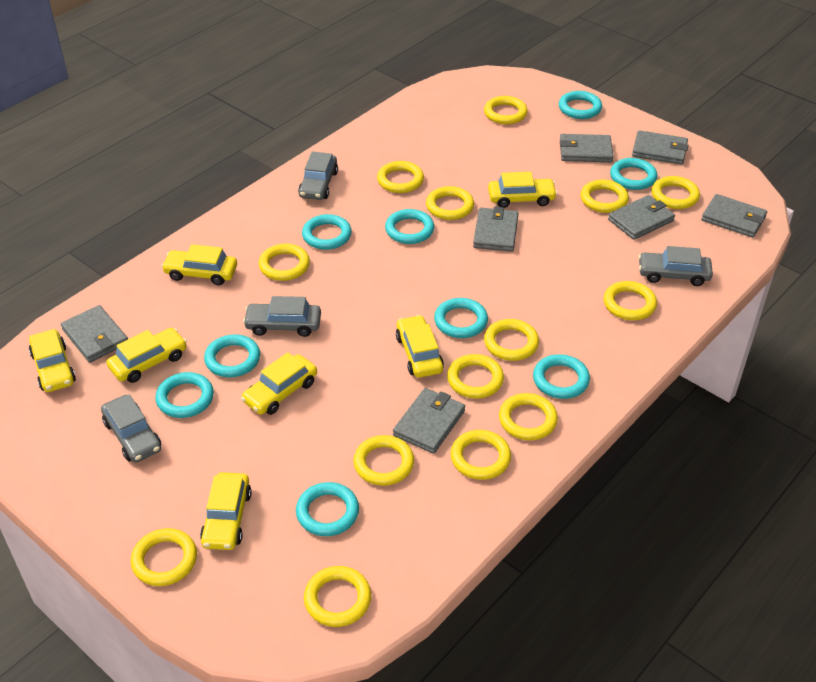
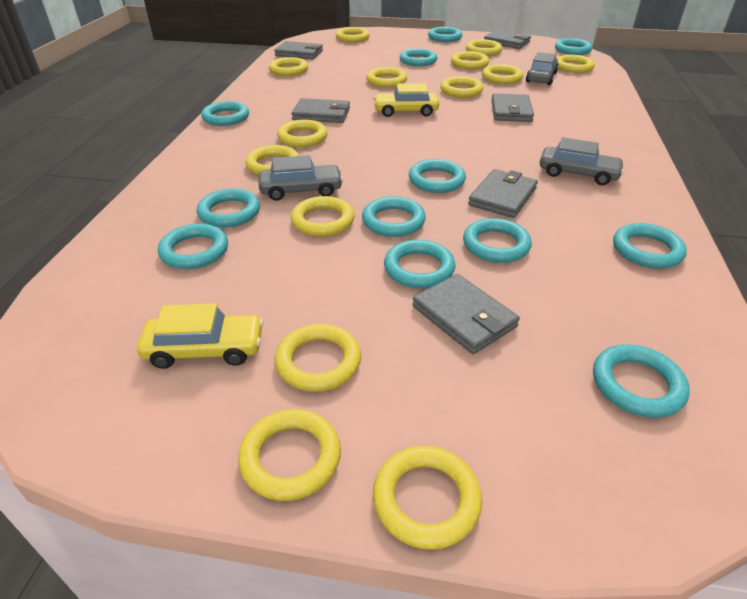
grey car: 4 -> 3
grey wallet: 7 -> 6
turquoise ring: 9 -> 12
yellow car: 7 -> 2

